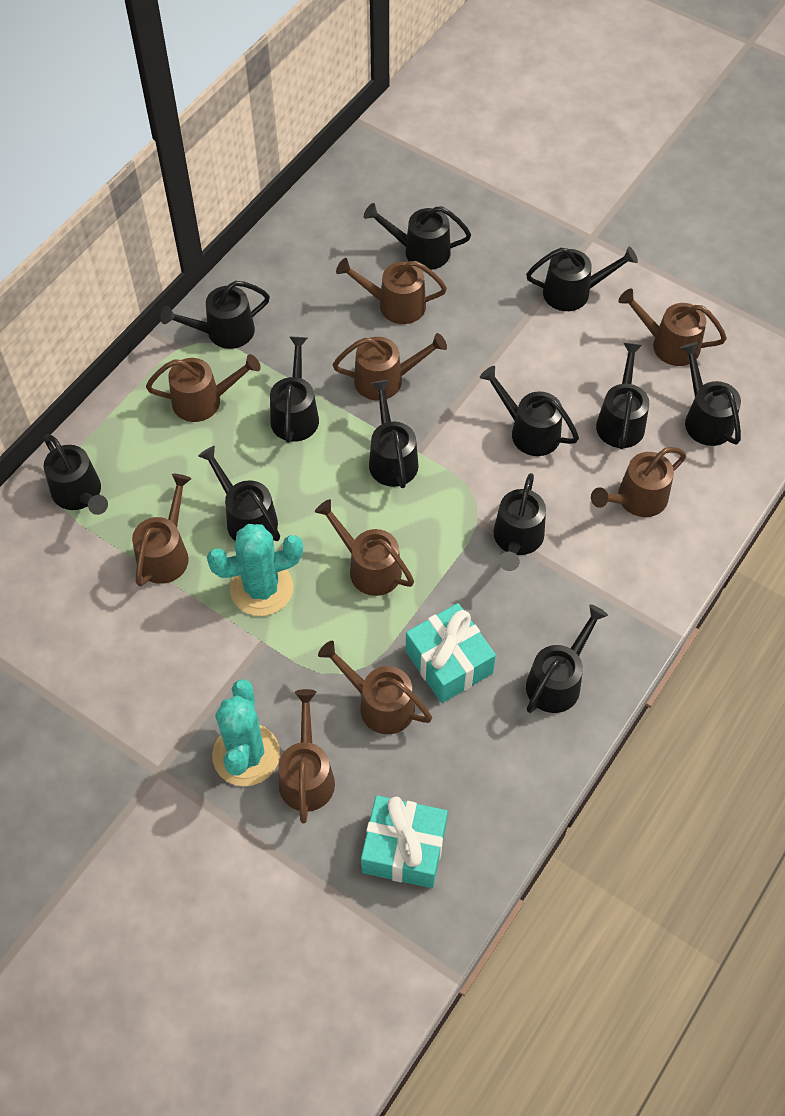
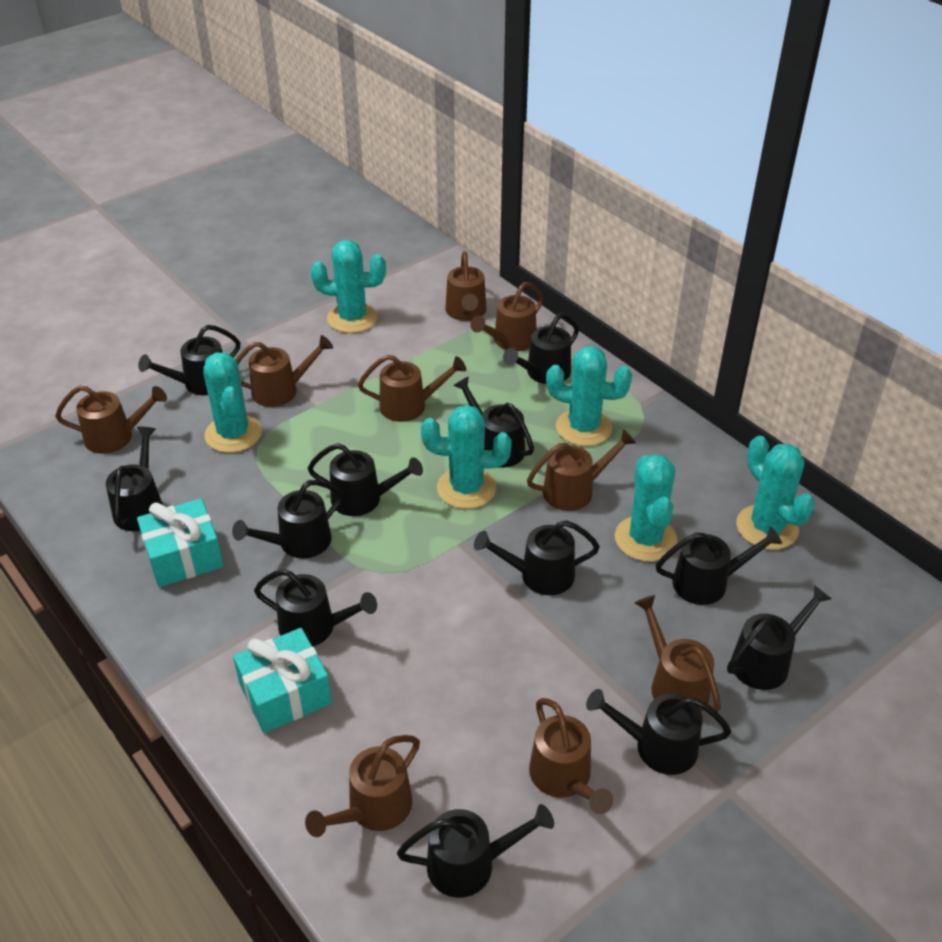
turquoise cactus: 2 -> 6

